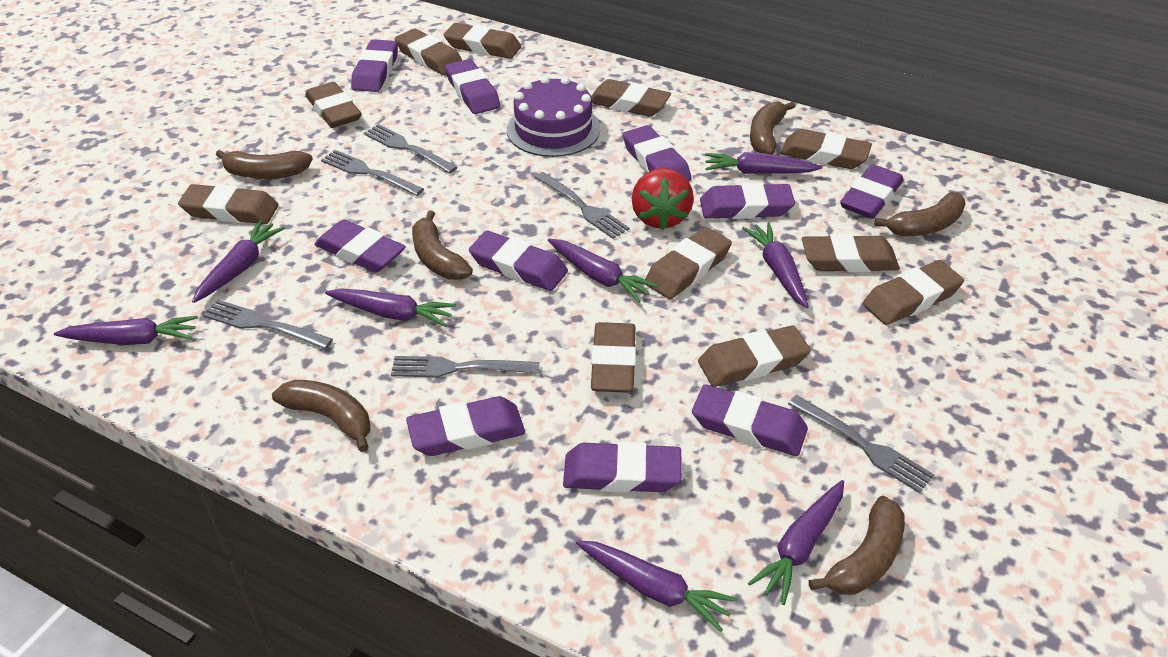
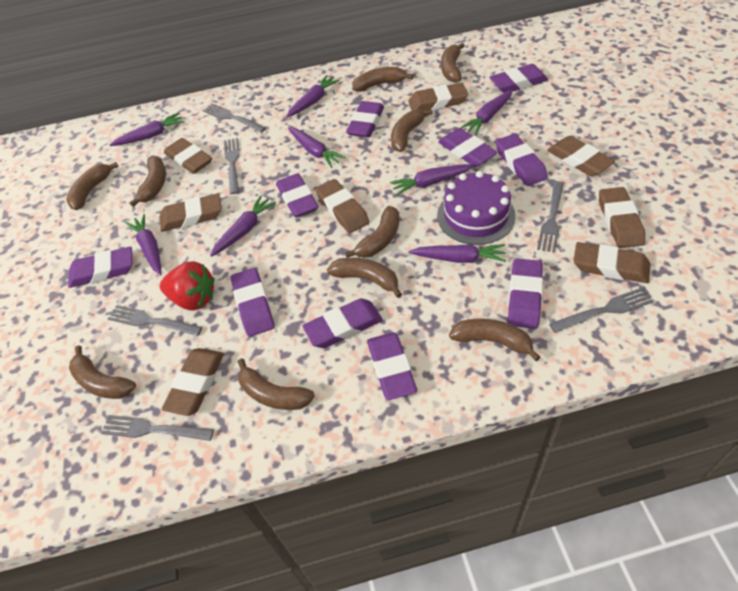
brown banana: 6 -> 10
brown eraser: 11 -> 8

